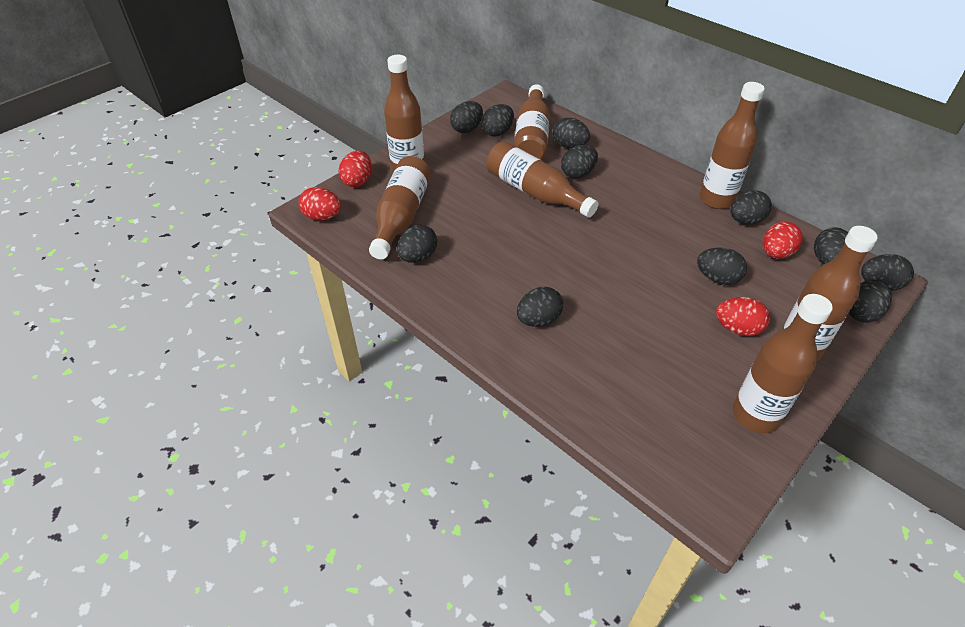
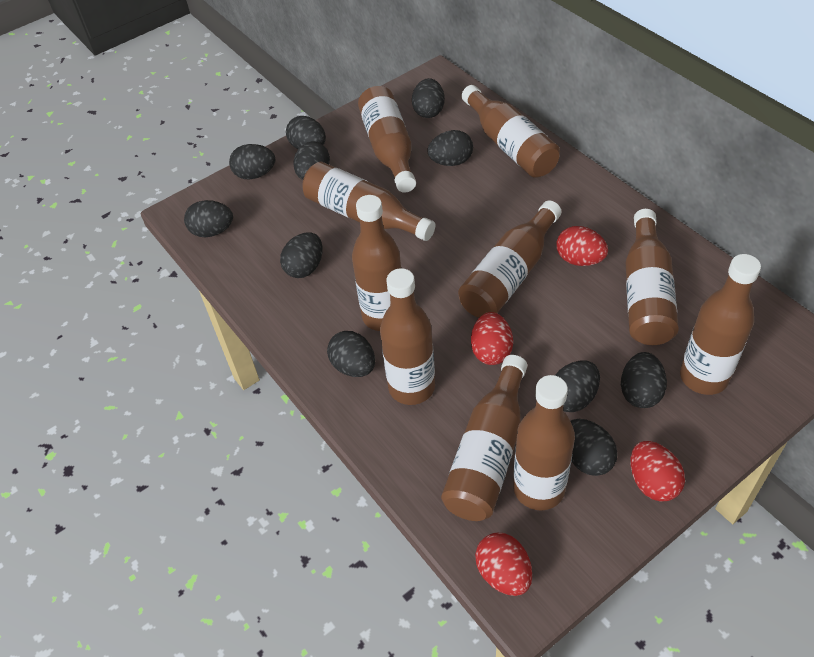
brown bottle: 7 -> 10

